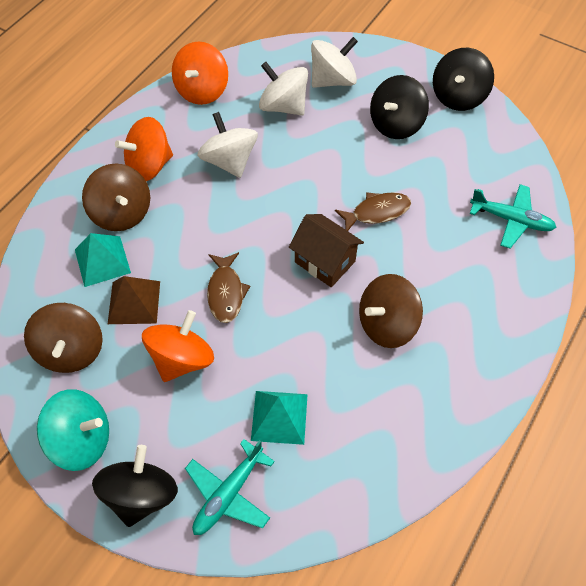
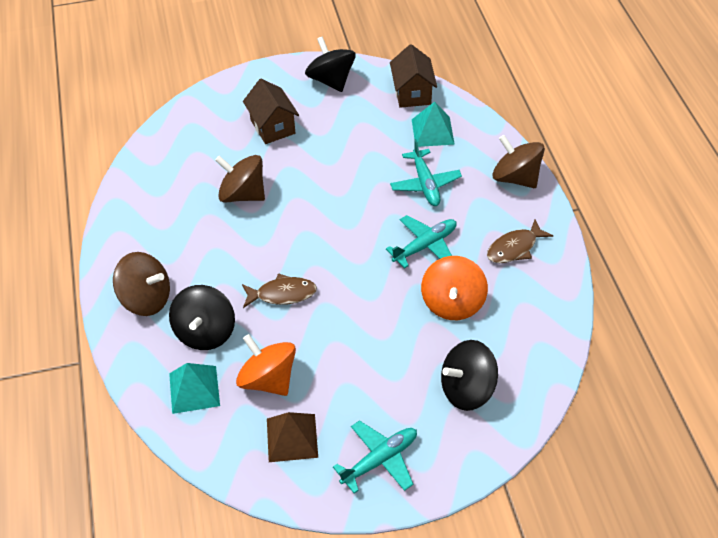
brown house: 1 -> 2
orange spinning top: 3 -> 2
turquoise plane: 2 -> 3
turquoise spinning top: 1 -> 0
white spinning top: 3 -> 0

